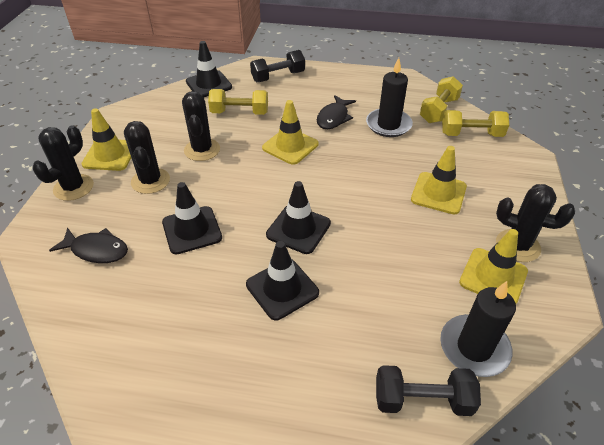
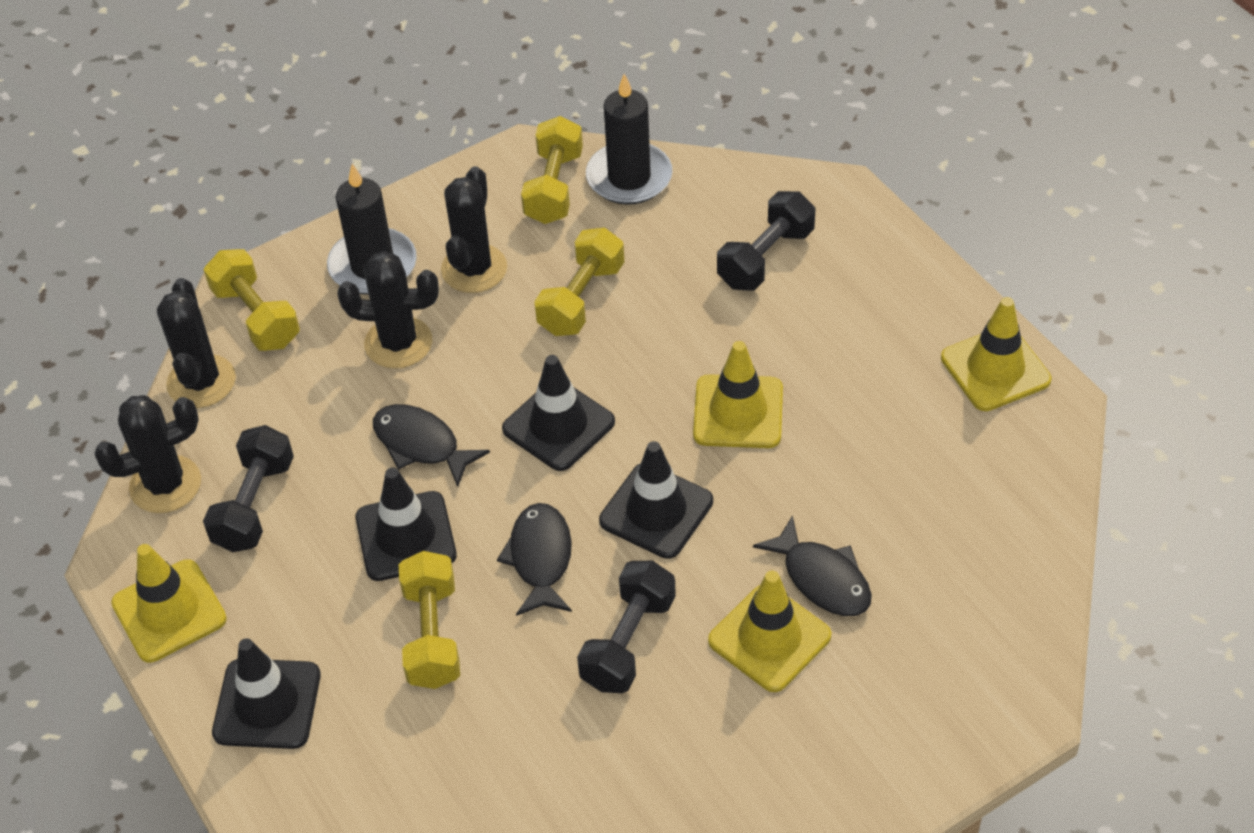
black dumbbell: 2 -> 3
black fish: 2 -> 3
yellow dumbbell: 3 -> 4

